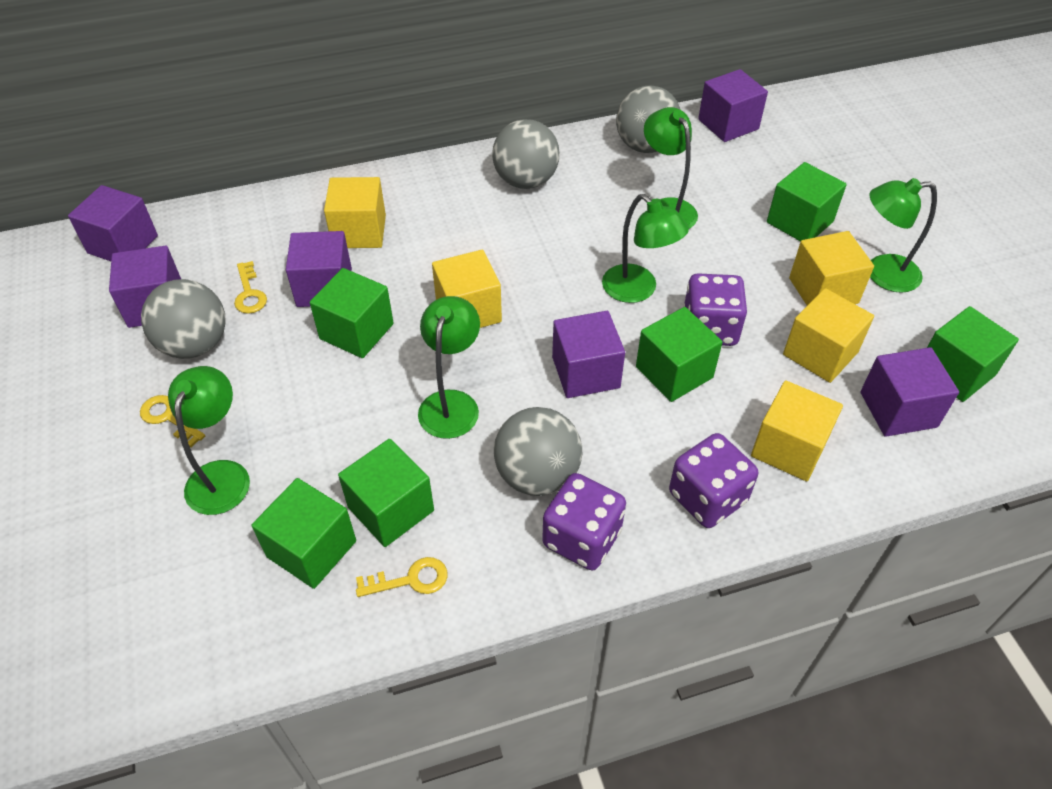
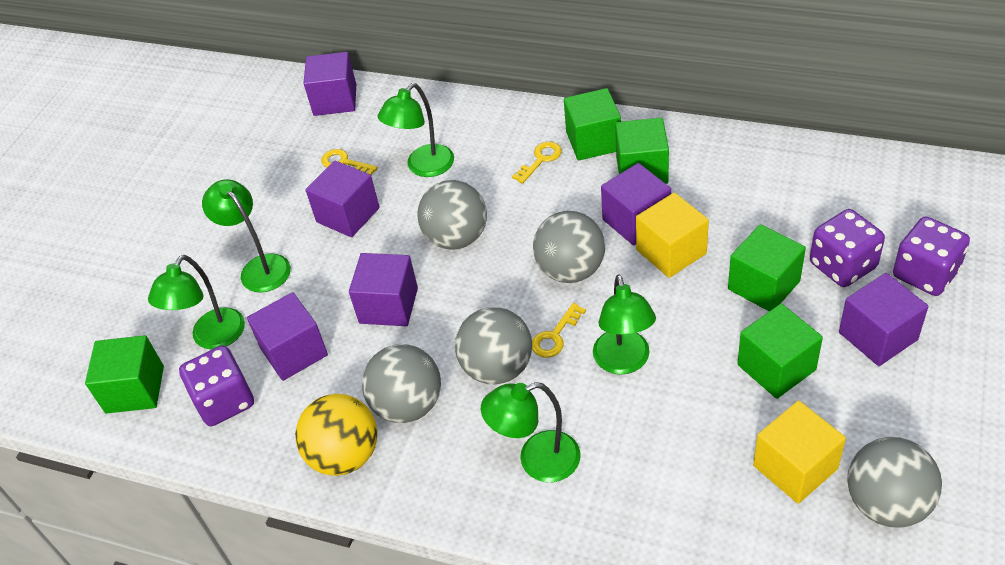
green cube: 6 -> 5
grey ball: 4 -> 5
yellow ball: 0 -> 1
yellow cube: 5 -> 2

